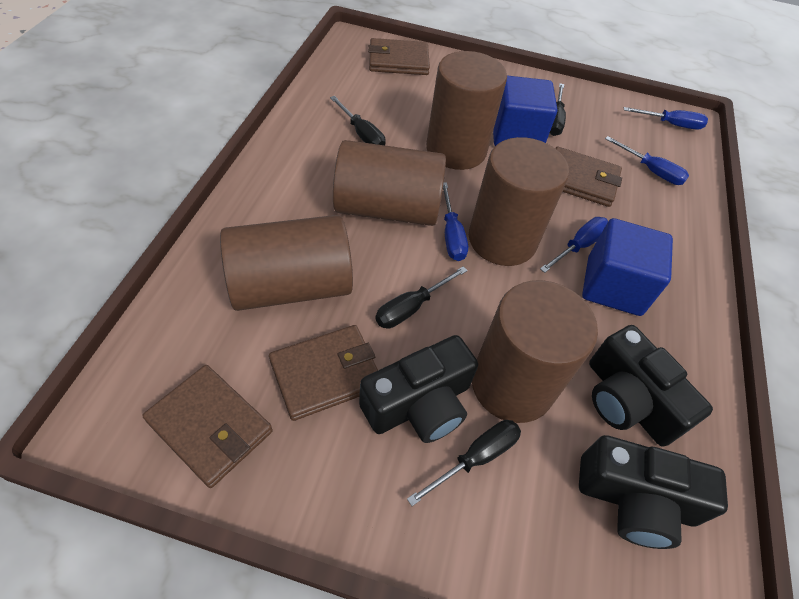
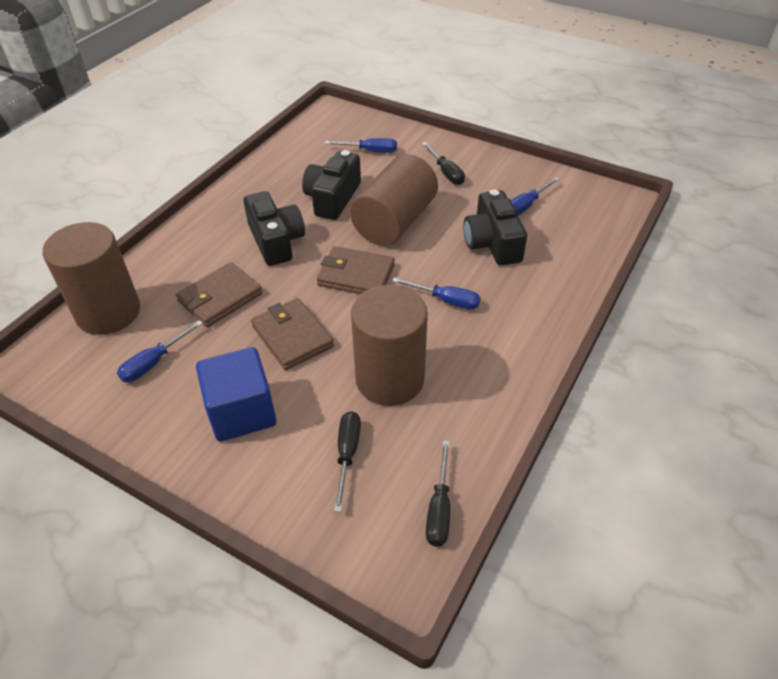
black screwdriver: 4 -> 3
blue cube: 2 -> 1
brown cylinder: 5 -> 3
brown wallet: 4 -> 3

